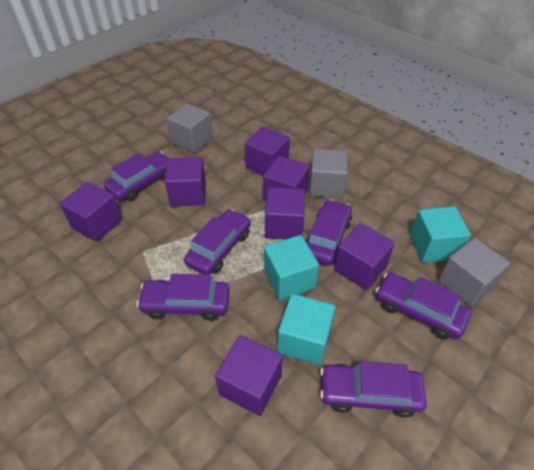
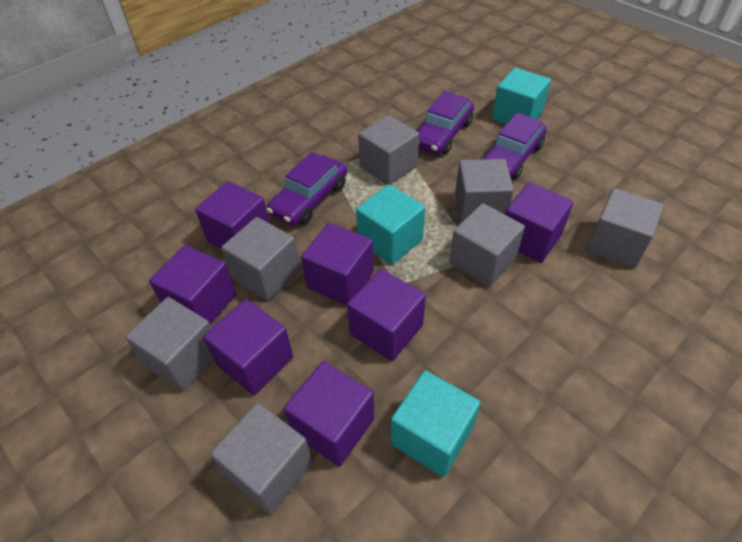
grey cube: 3 -> 7
purple car: 6 -> 3

